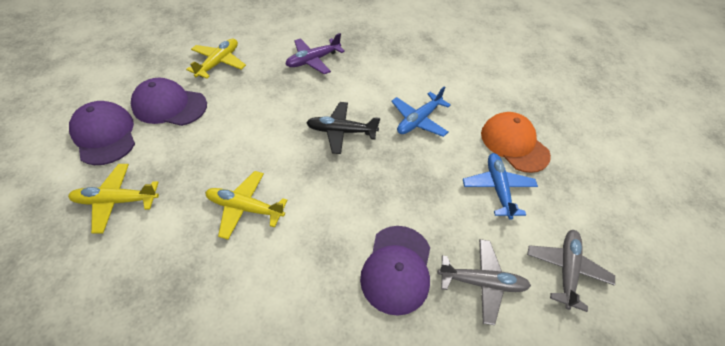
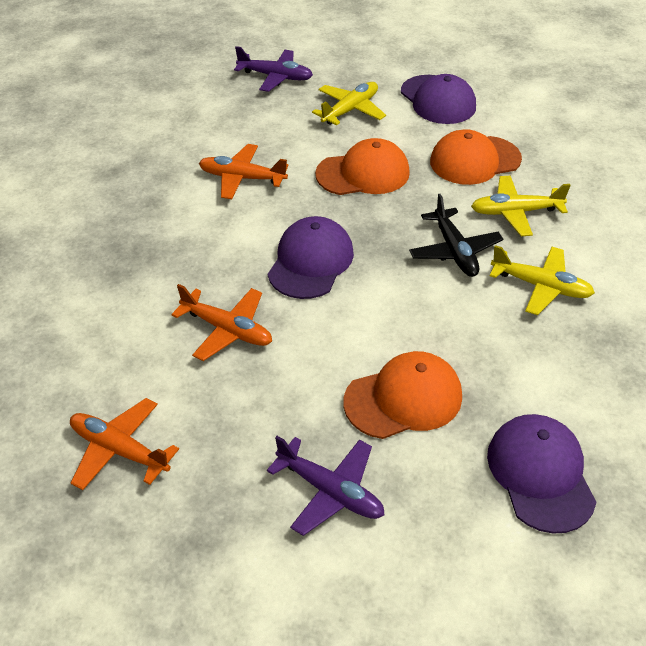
blue plane: 2 -> 0
grey plane: 2 -> 0
orange cap: 1 -> 3
orange plane: 0 -> 3
purple plane: 1 -> 2

